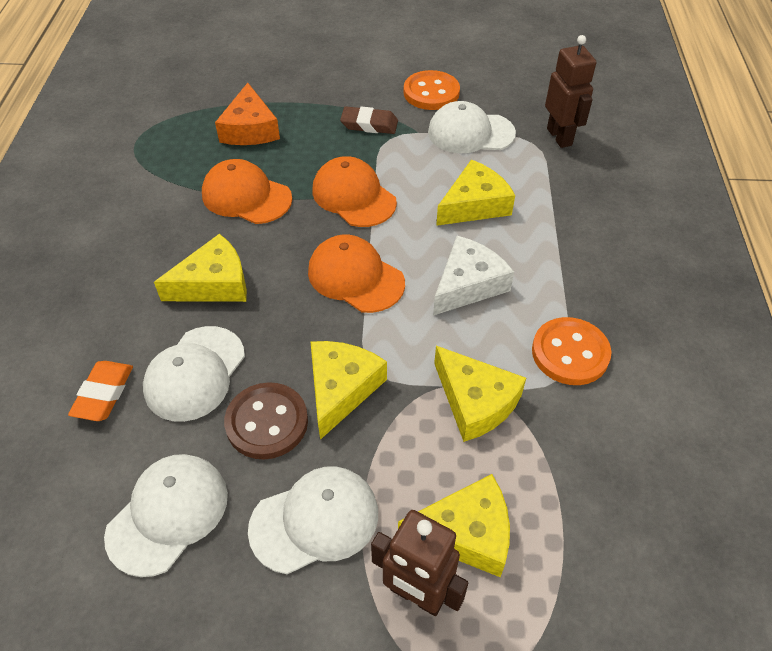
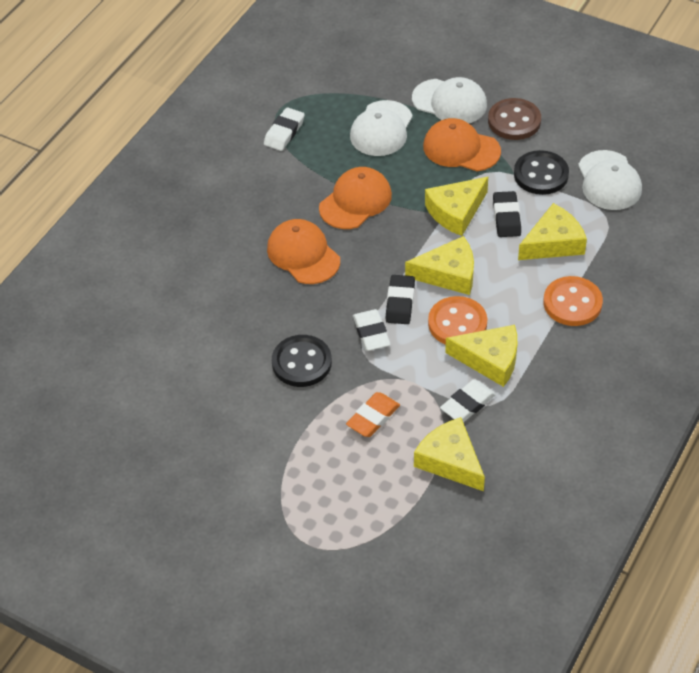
black button: 0 -> 2
black eraser: 0 -> 2
brown eraser: 1 -> 0
brown robot: 2 -> 0
orange cheese: 1 -> 0
white cap: 4 -> 3
white cheese: 1 -> 0
white eraser: 0 -> 3

